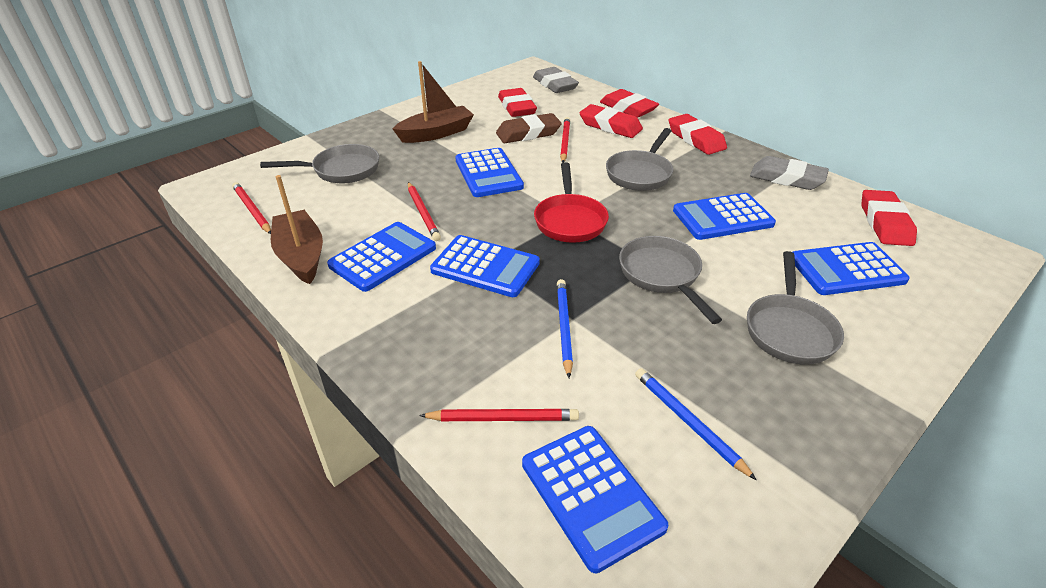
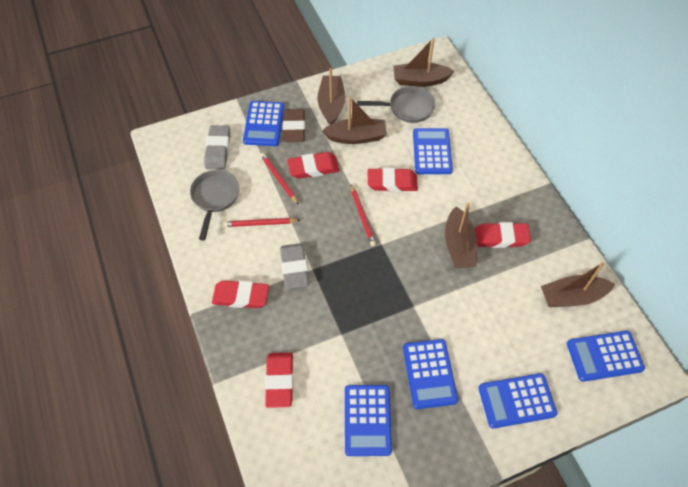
blue pencil: 2 -> 0
brown boat: 2 -> 5
grey pan: 4 -> 2
red pan: 1 -> 0
red pencil: 4 -> 3

